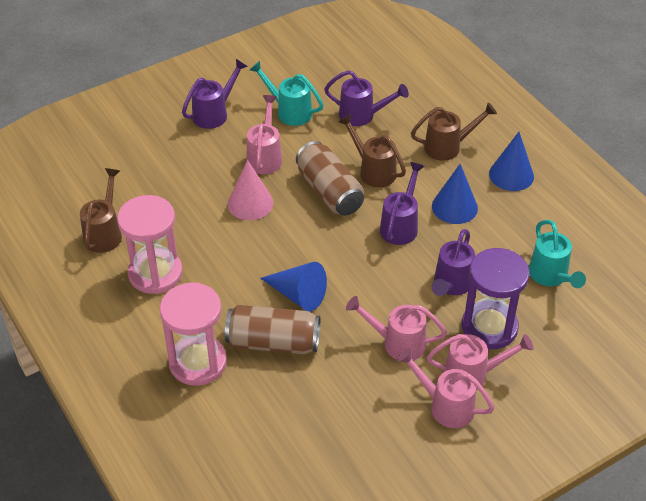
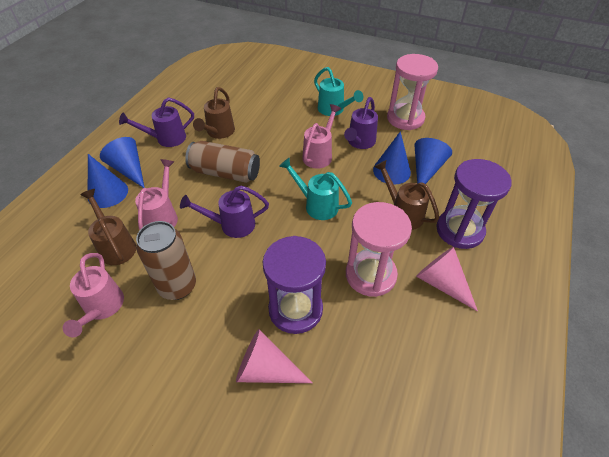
blue cone: 3 -> 4
pink cone: 1 -> 2
pink watering can: 4 -> 3
purple hourglass: 1 -> 2
purple watering can: 4 -> 3

